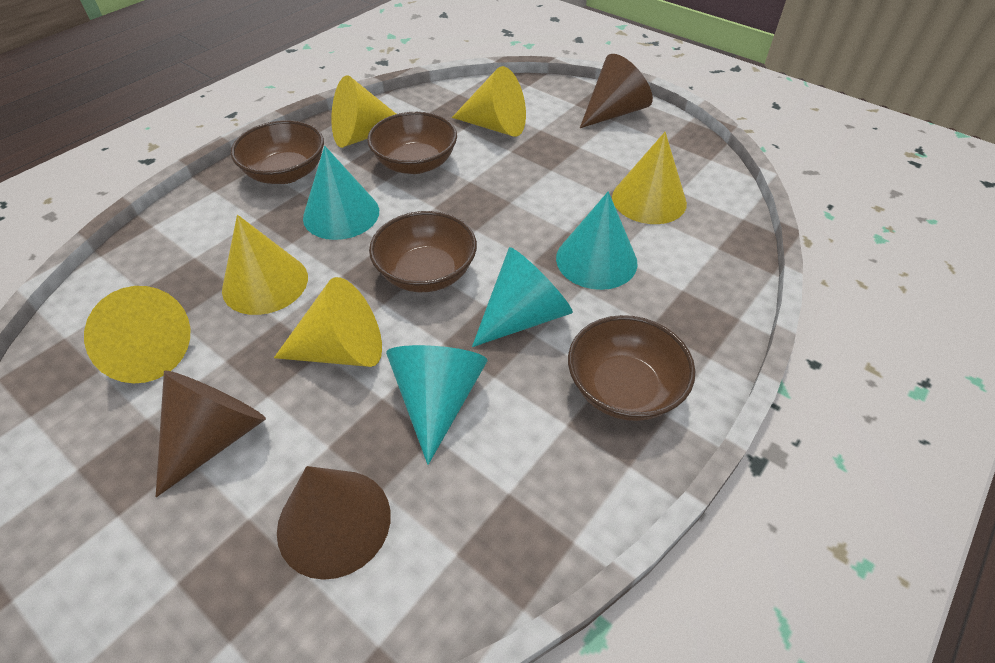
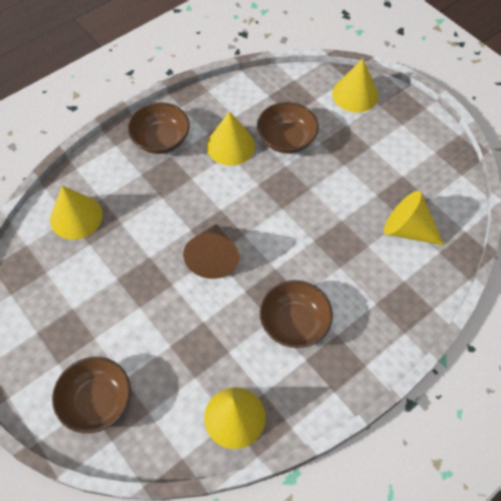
brown cone: 3 -> 1
turquoise cone: 4 -> 0
yellow cone: 6 -> 5

